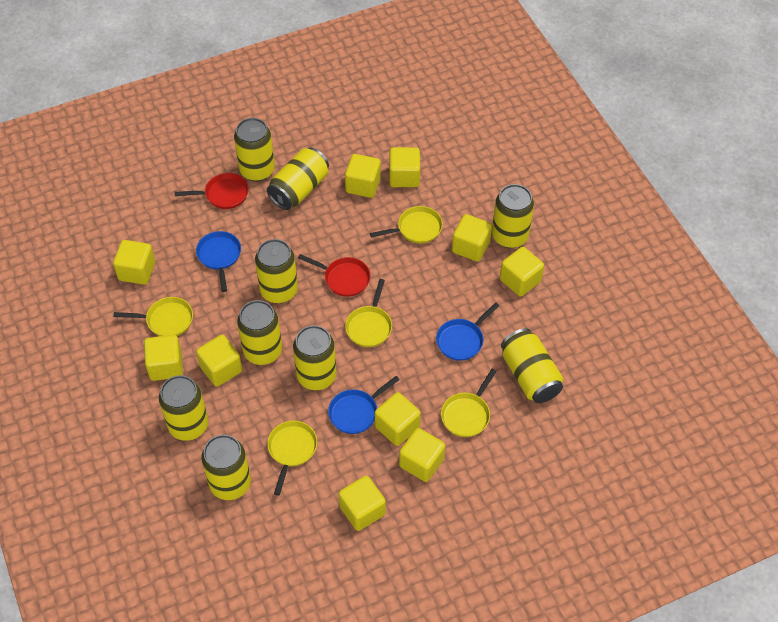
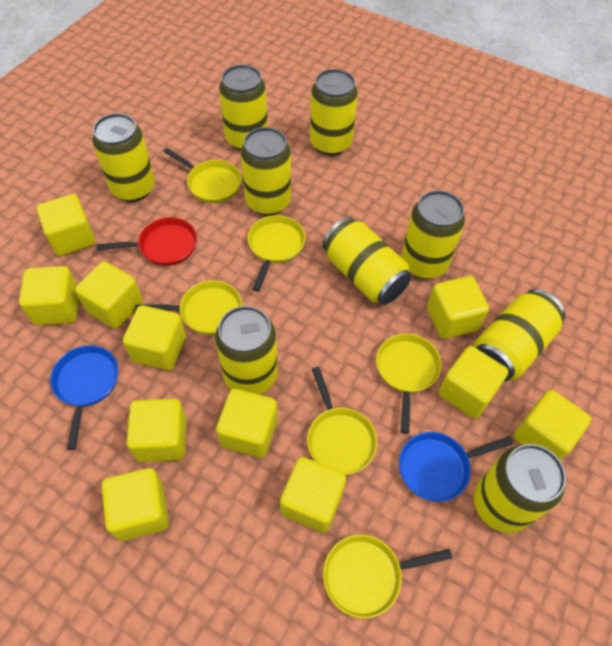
blue pan: 3 -> 2
red pan: 2 -> 1
yellow cube: 10 -> 11
yellow pan: 5 -> 6

